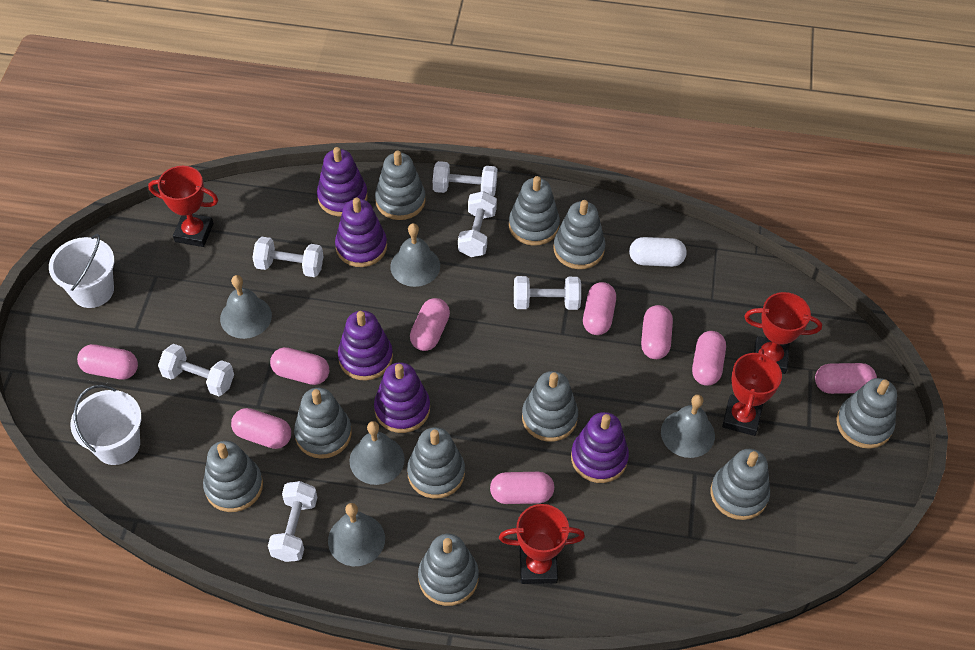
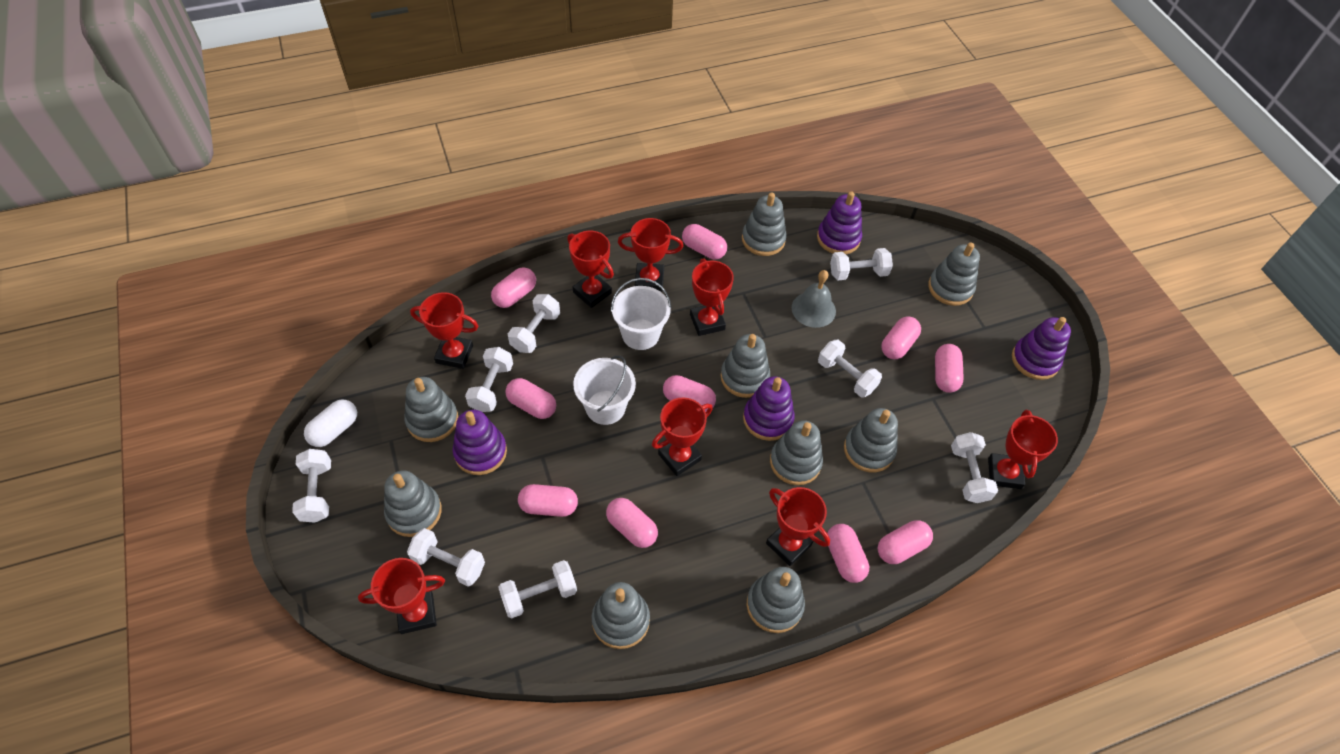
grey bell: 5 -> 1
grey stacking toy: 10 -> 9
pink capsule: 9 -> 10
purple stacking toy: 5 -> 4
red trophy: 4 -> 8
white dumbbell: 6 -> 8

